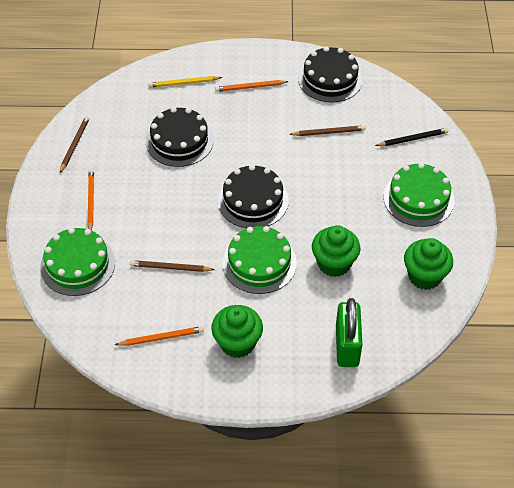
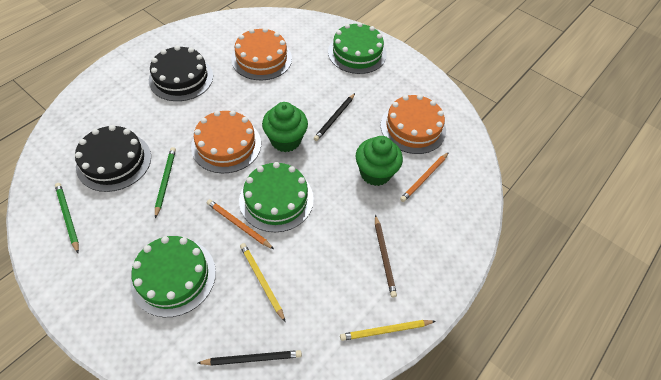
black cake: 3 -> 2
black pencil: 1 -> 2
brown pencil: 3 -> 1
green cupcake: 3 -> 2
green padlock: 1 -> 0
green pencil: 0 -> 2
orange cake: 0 -> 3
orange pencil: 3 -> 2
yellow pencil: 1 -> 2

